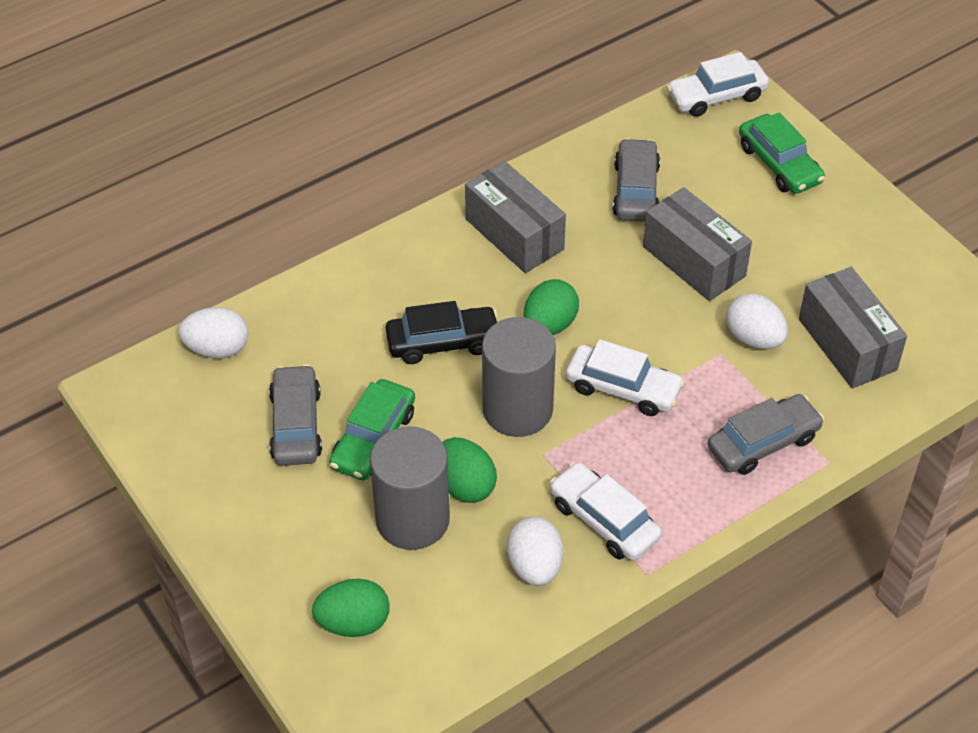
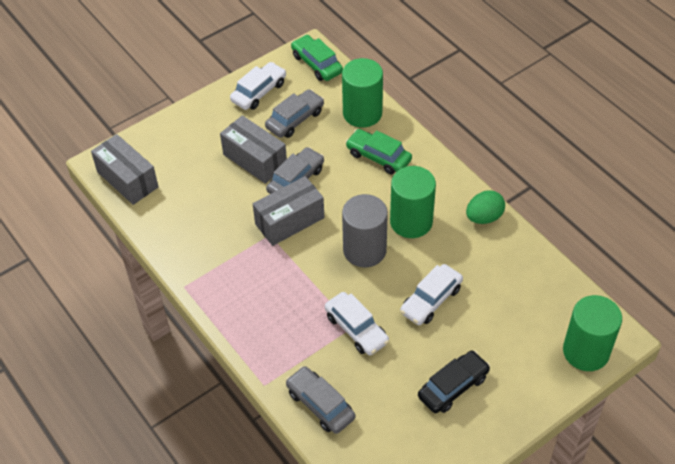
green cylinder: 0 -> 3
green egg: 3 -> 1
grey cylinder: 2 -> 1
white egg: 3 -> 0

